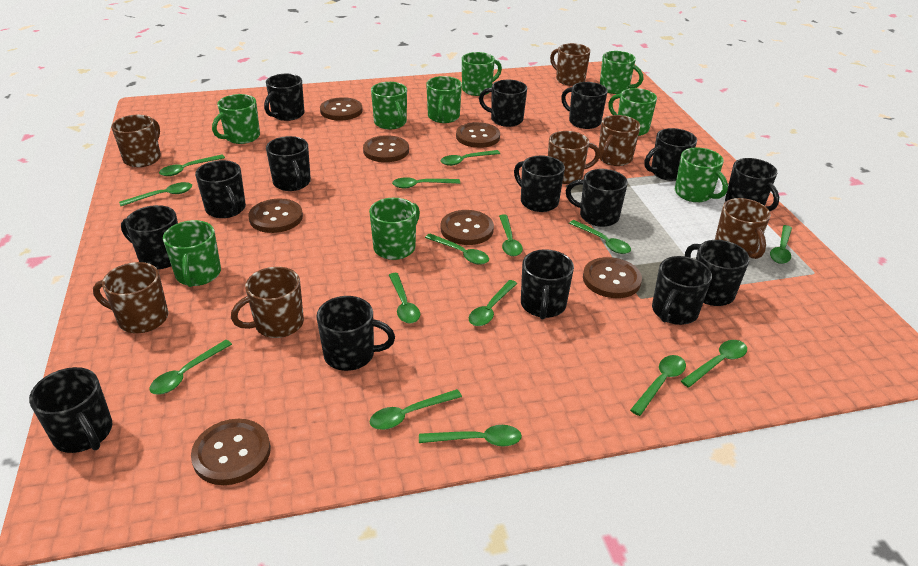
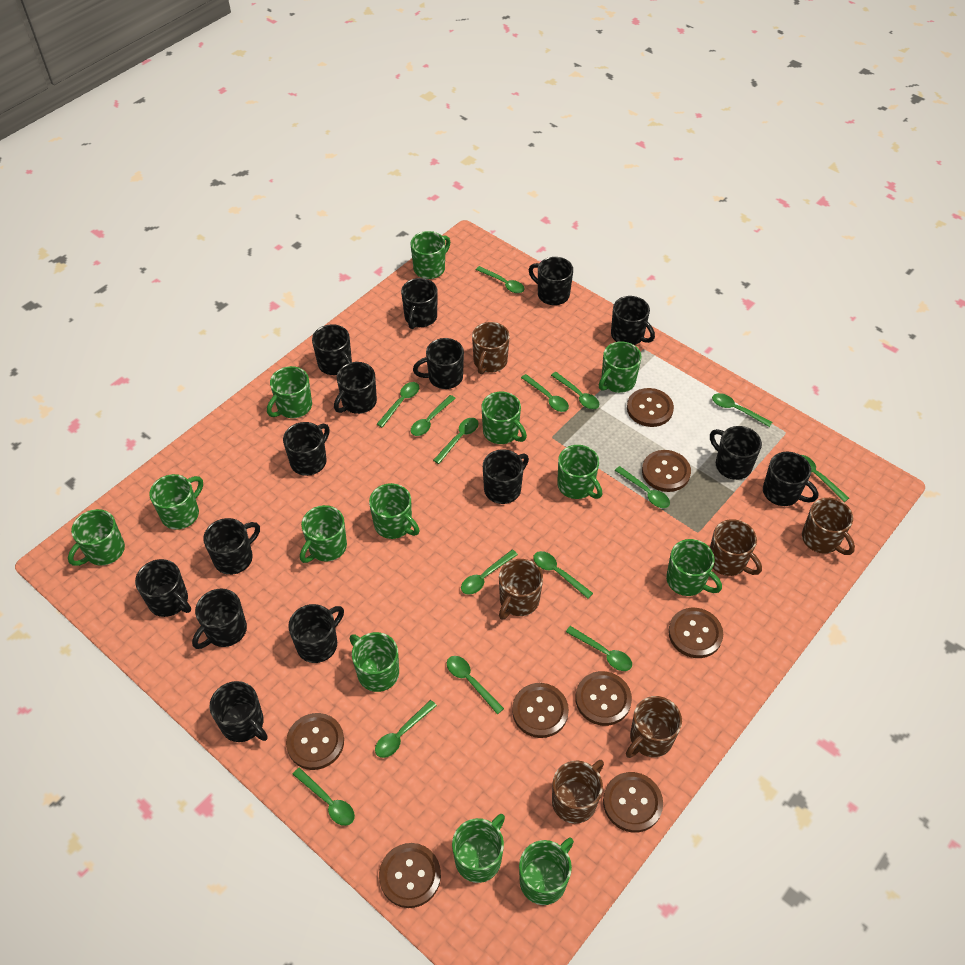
brown button: 7 -> 8
brown mug: 7 -> 6
green mug: 9 -> 13

